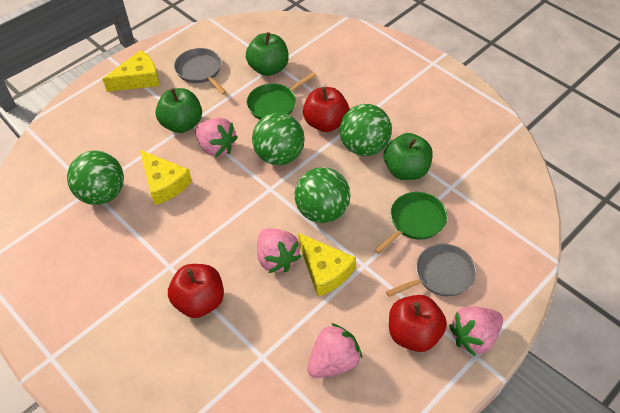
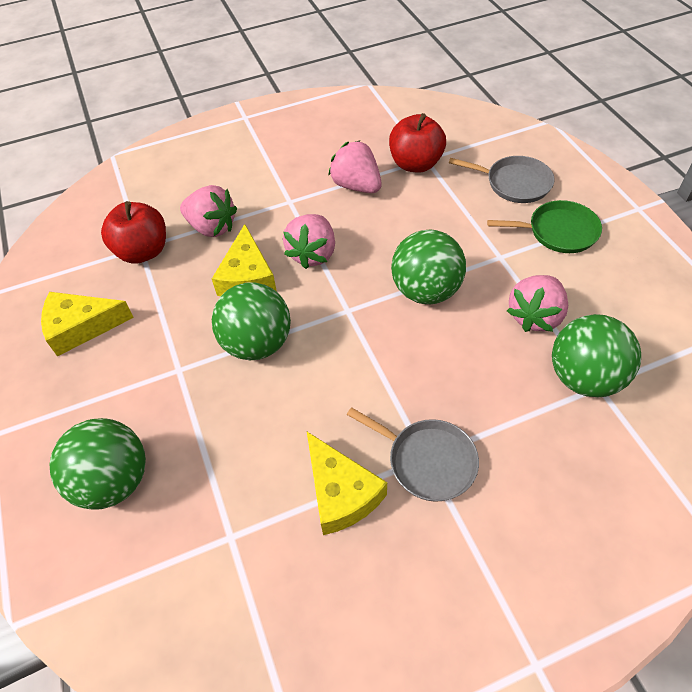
green apple: 3 -> 0
green pan: 2 -> 1
red apple: 3 -> 2

